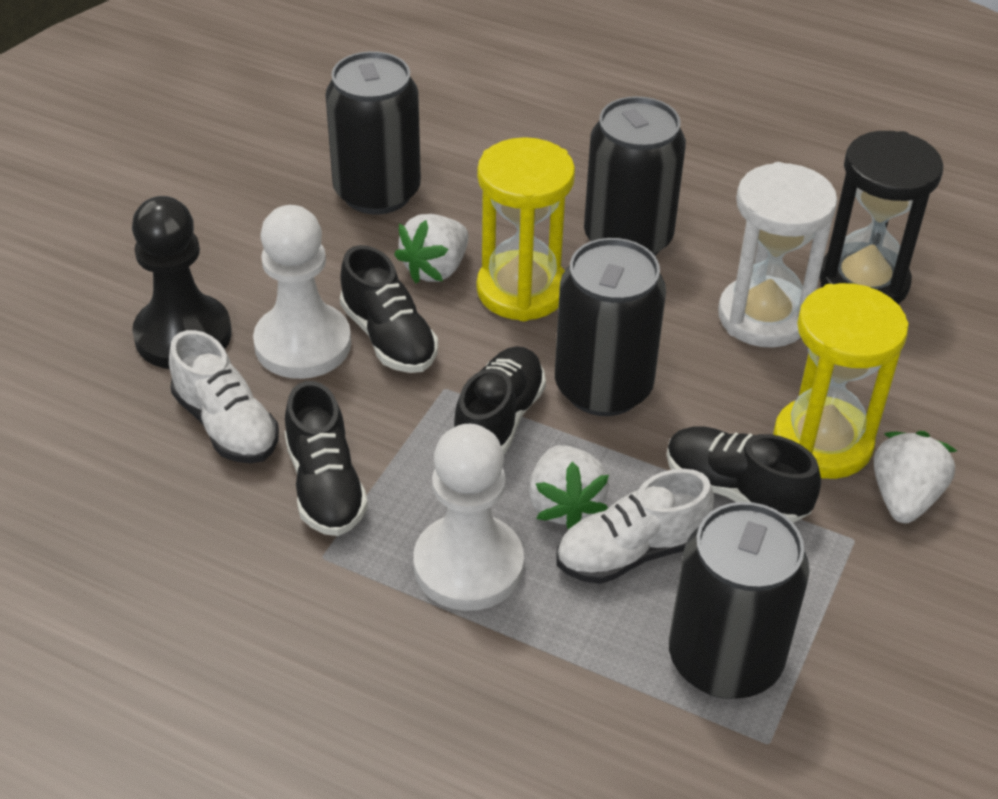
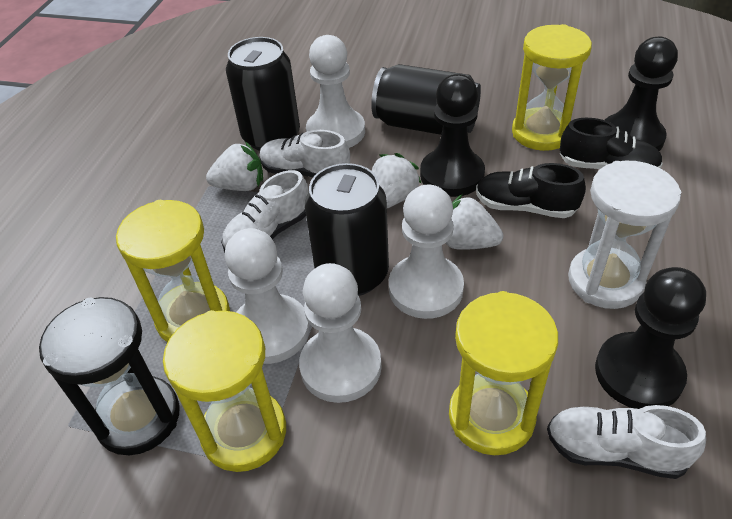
black can: 4 -> 3
black pawn: 1 -> 3
black shoe: 4 -> 2
white pawn: 2 -> 4
white shoe: 2 -> 3
yellow hourglass: 2 -> 4

